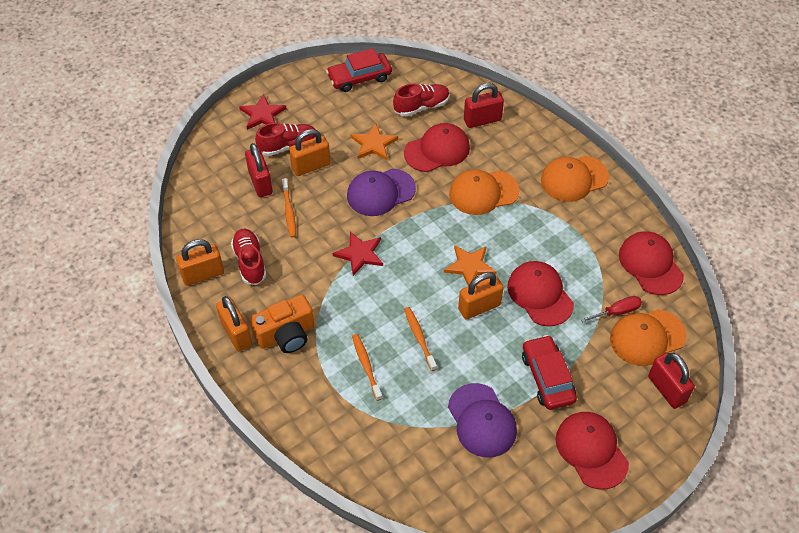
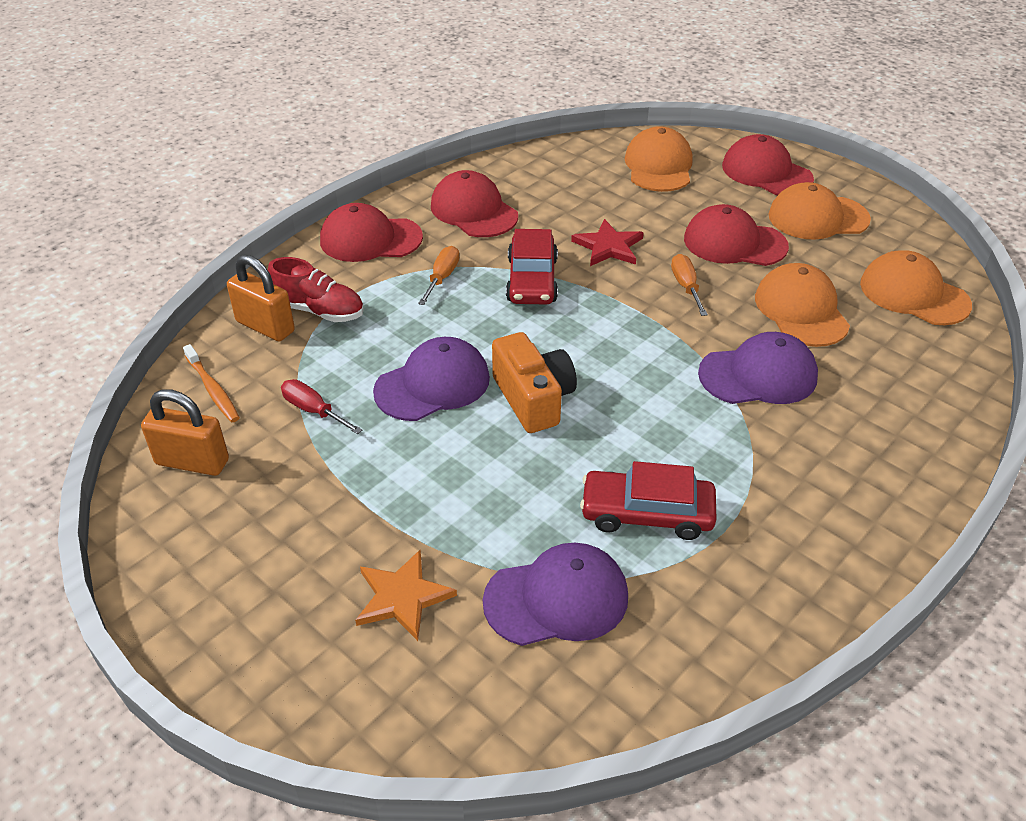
orange cap: 3 -> 4
orange padlock: 4 -> 2
orange screwdriver: 0 -> 2
orange star: 2 -> 1
orange toothbrush: 3 -> 1
purple cap: 2 -> 3
red padlock: 3 -> 0
red shoe: 3 -> 1
red star: 2 -> 1

